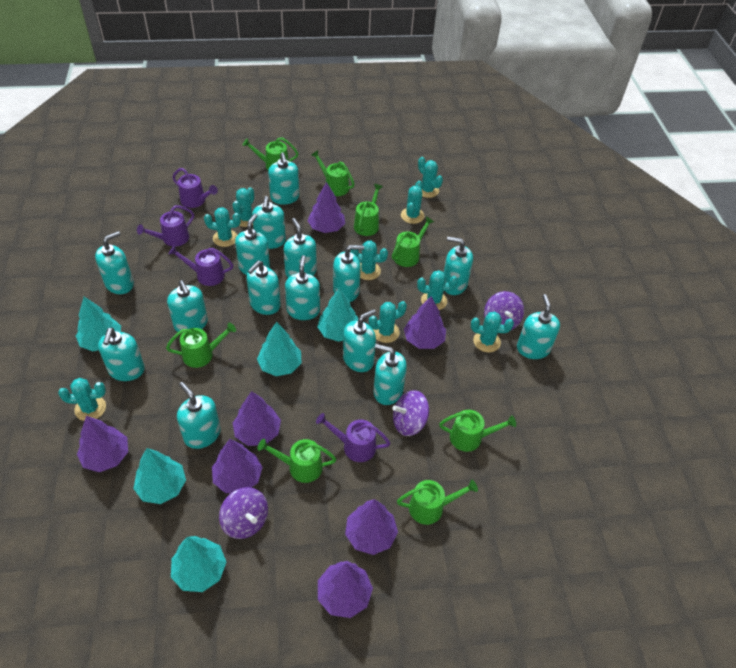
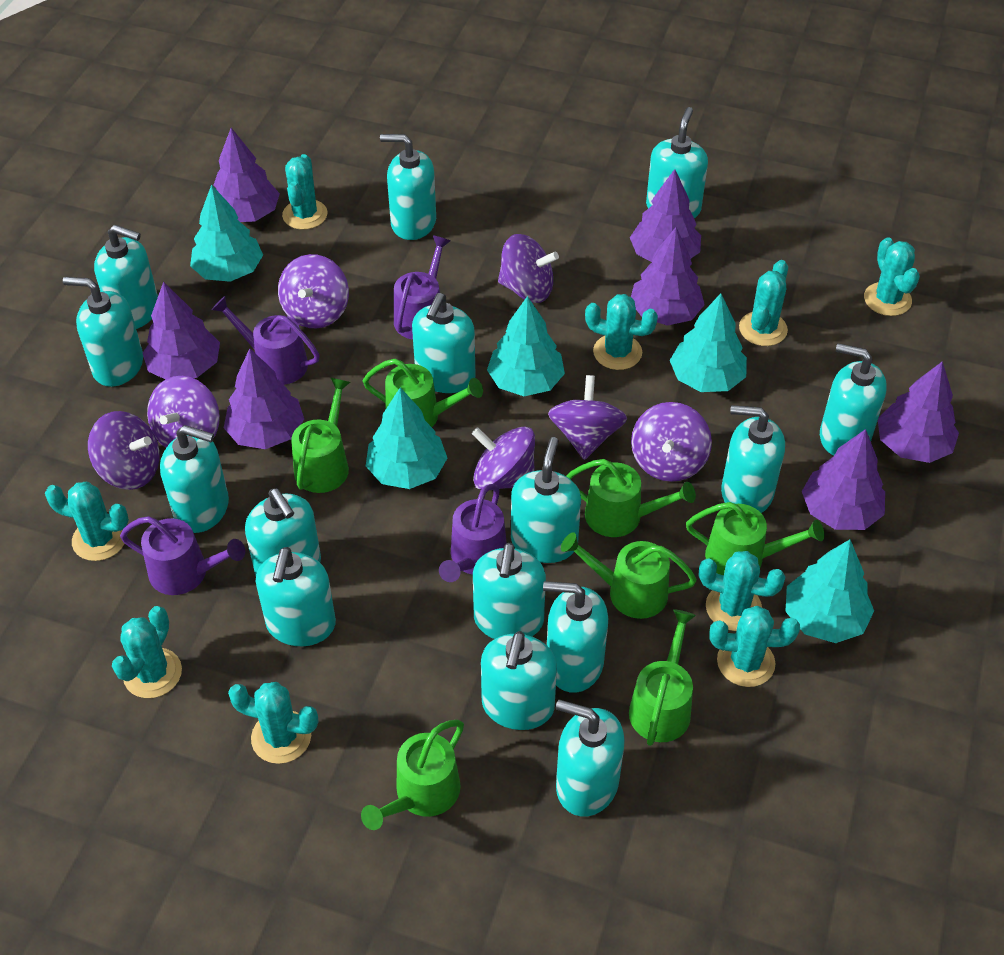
green watering can: 8 -> 7
purple spinning top: 3 -> 7

